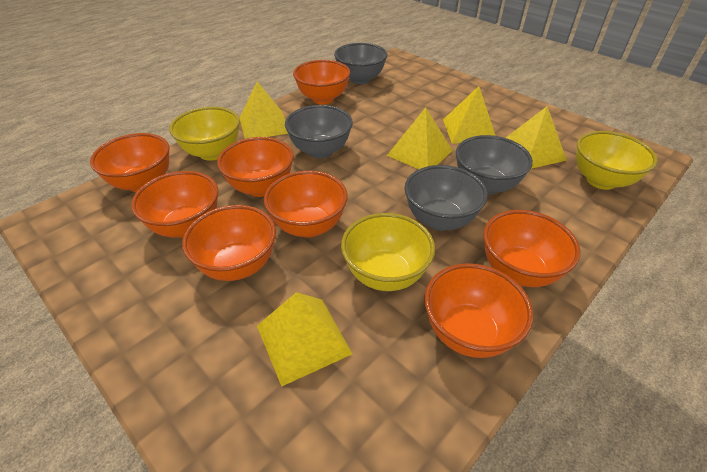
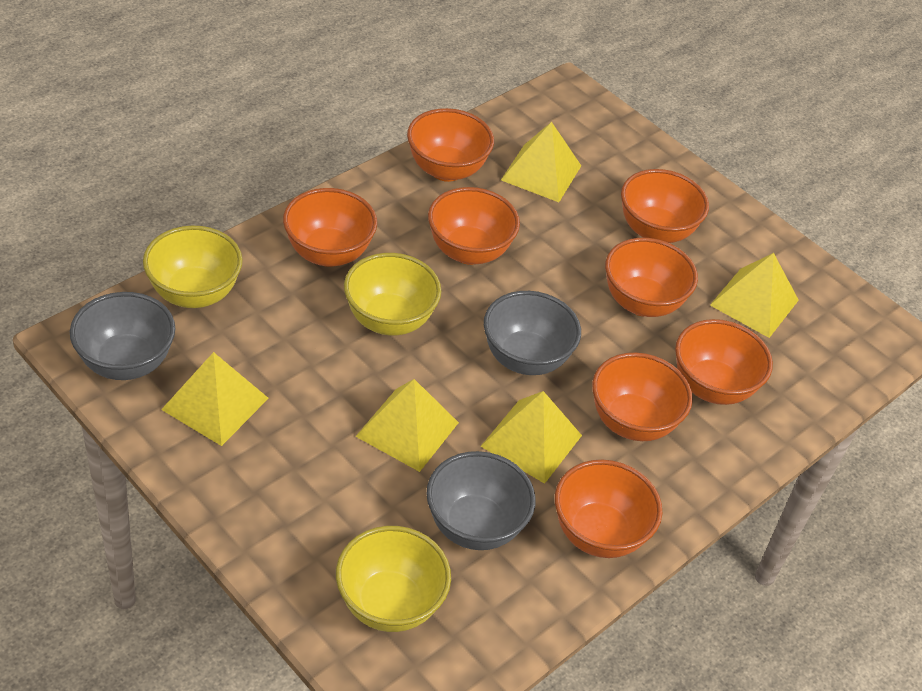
grey bowl: 4 -> 3

